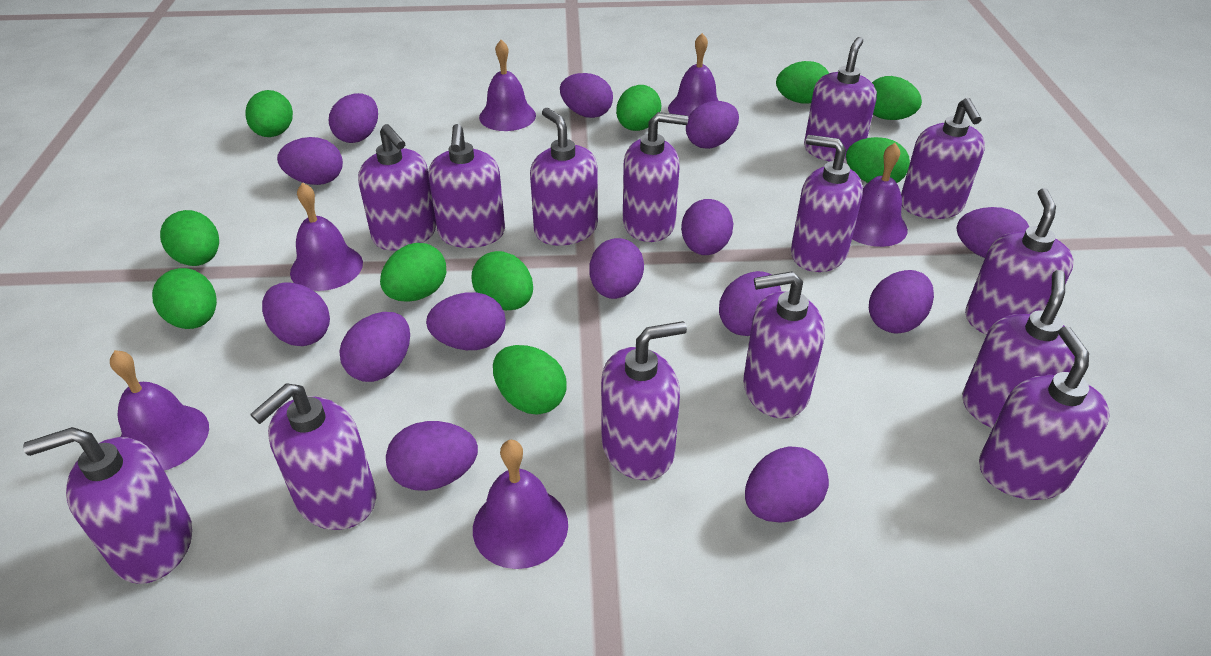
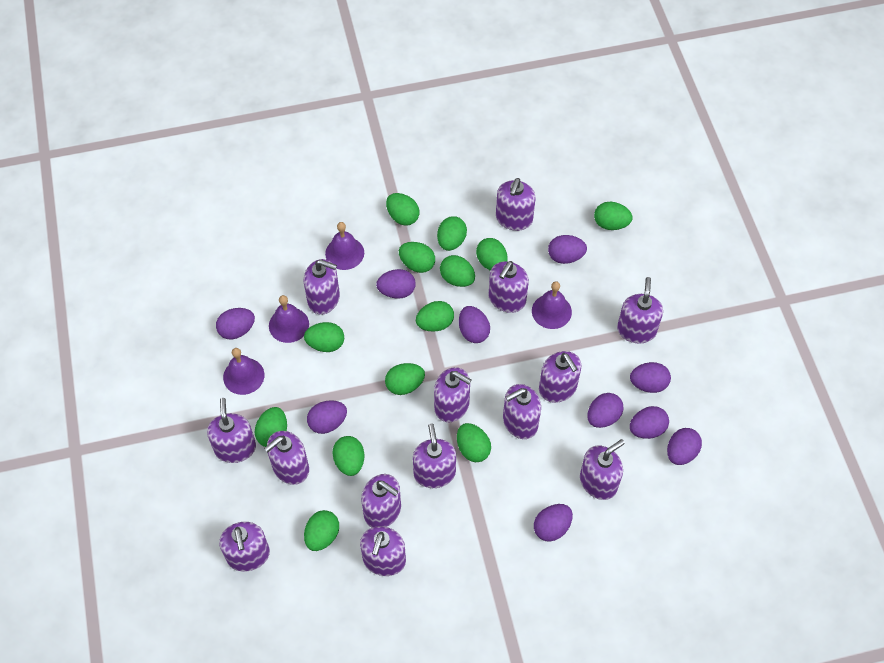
green egg: 10 -> 13
purple bell: 6 -> 4
purple egg: 14 -> 10

